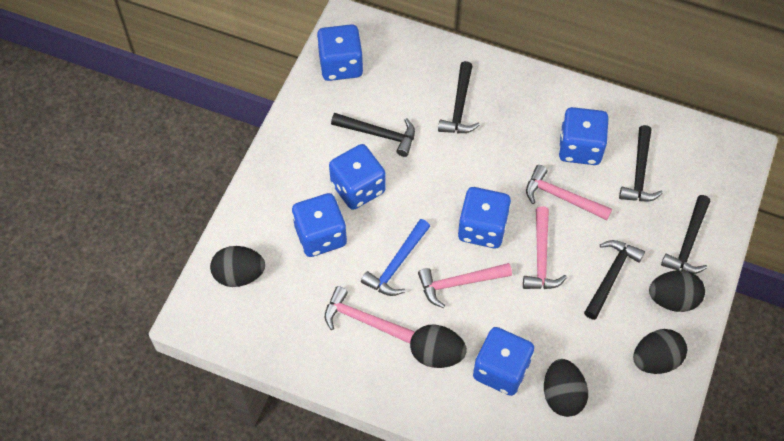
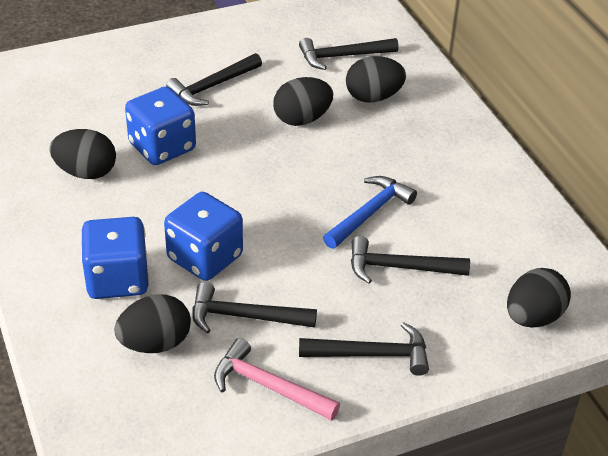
blue dice: 6 -> 3
pink hammer: 4 -> 1

